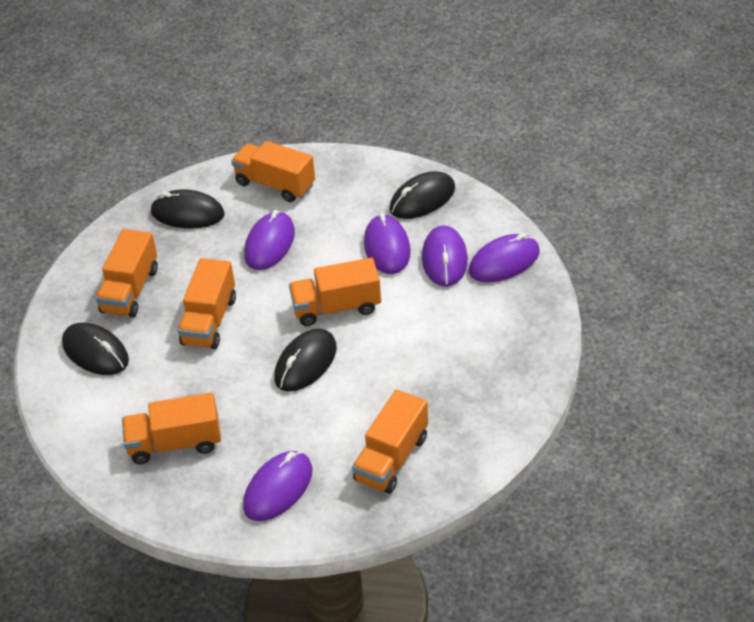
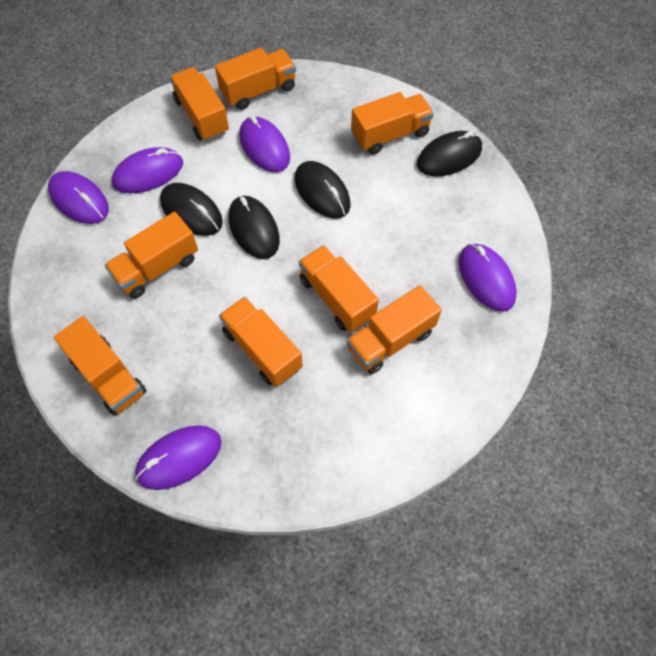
orange truck: 6 -> 8

